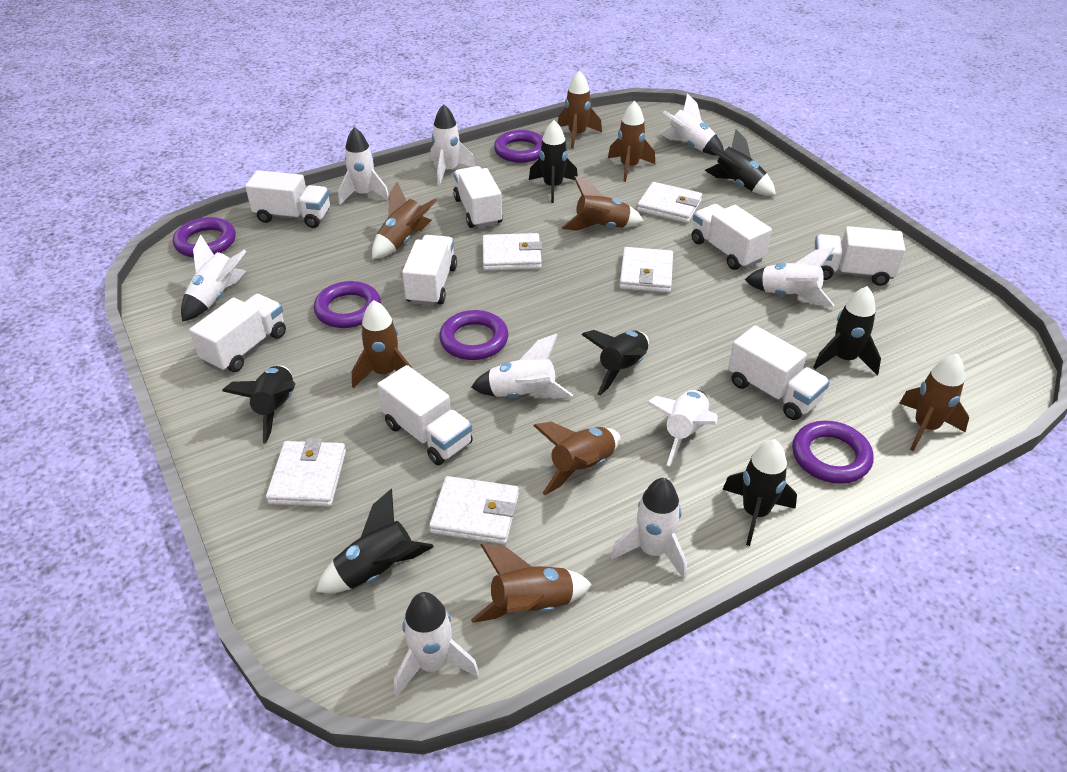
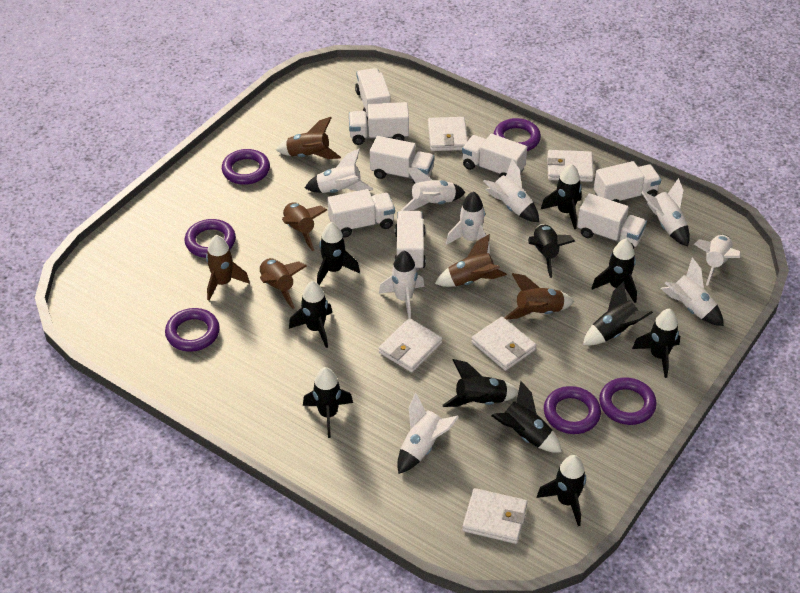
black rocket: 7 -> 11
brown rocket: 8 -> 6
purple ring: 5 -> 6

